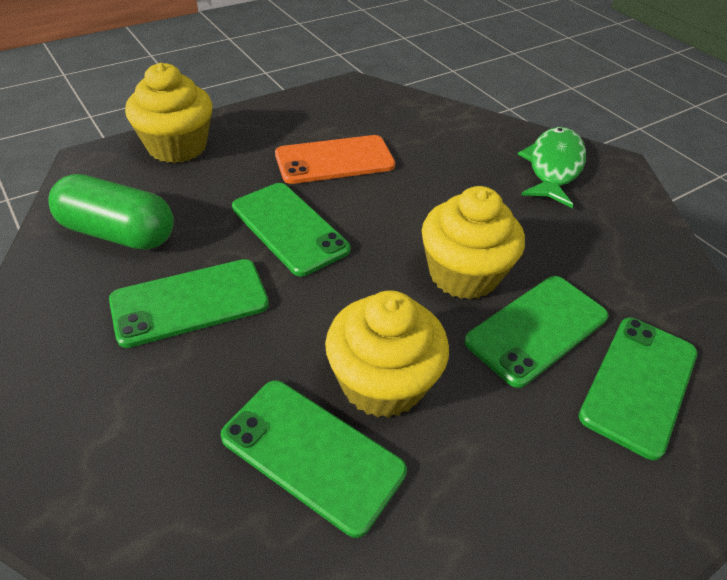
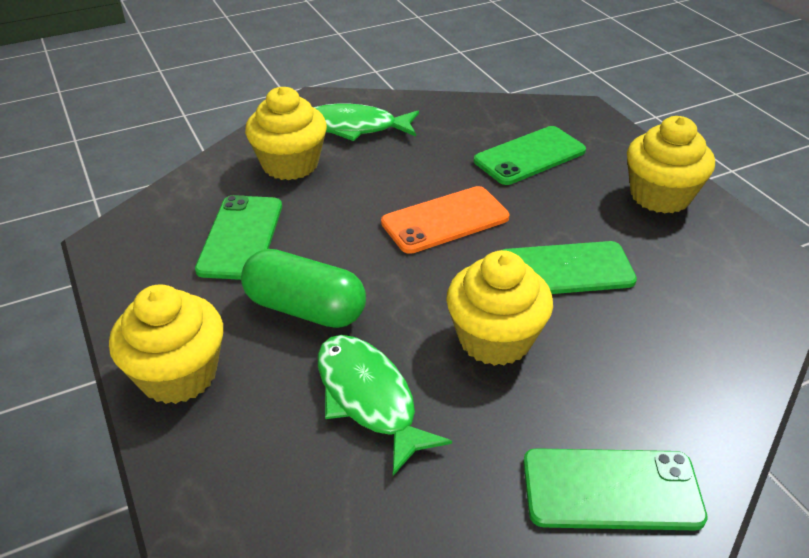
green fish: 1 -> 2
green phone: 5 -> 4
yellow cupcake: 3 -> 4

